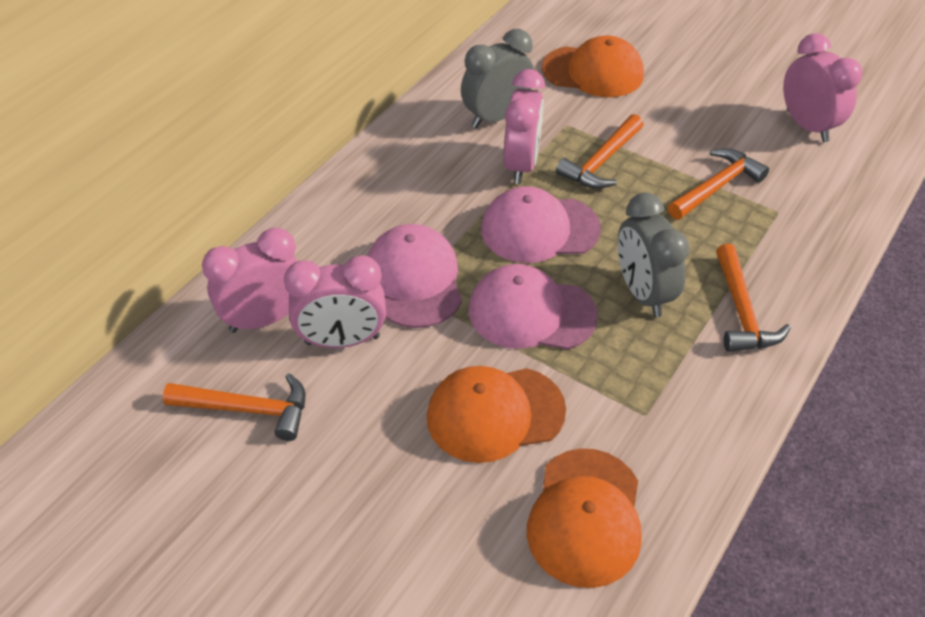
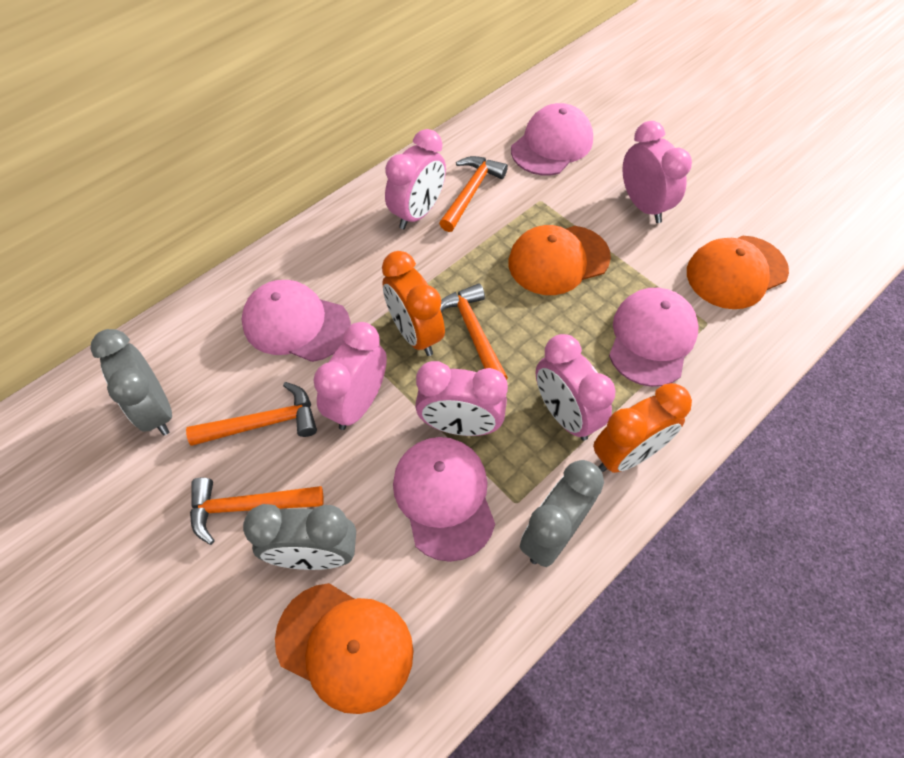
grey clock: 2 -> 3
orange clock: 0 -> 2
pink cap: 3 -> 4
pink clock: 4 -> 5

